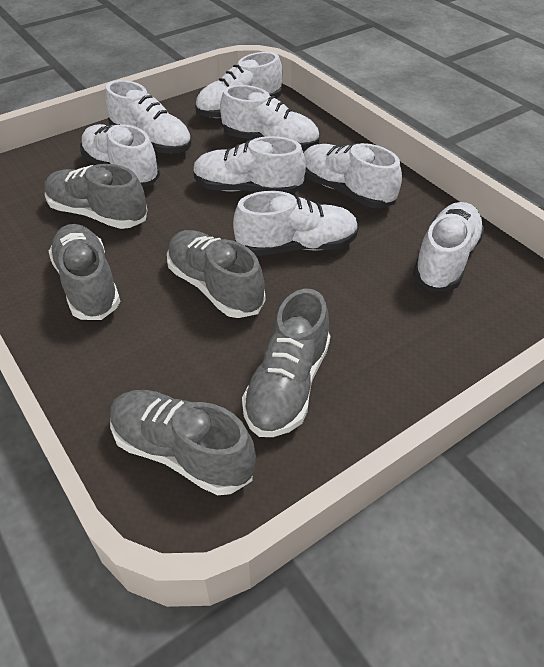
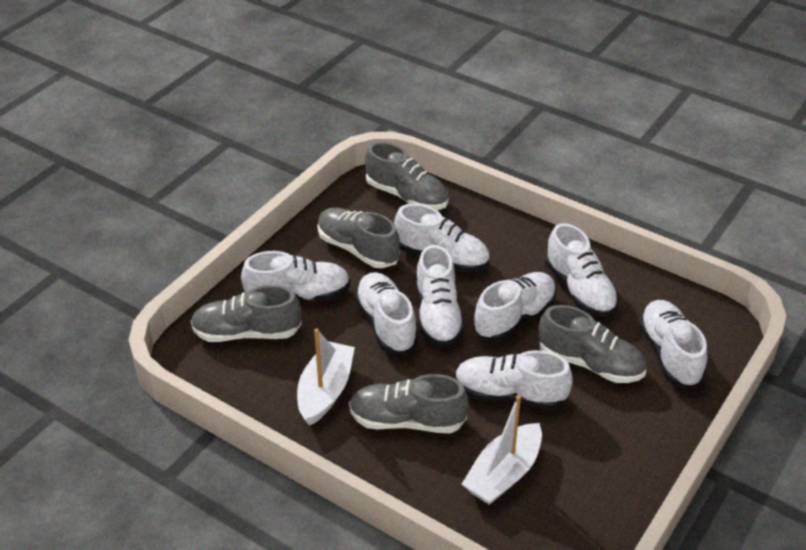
white boat: 0 -> 2

